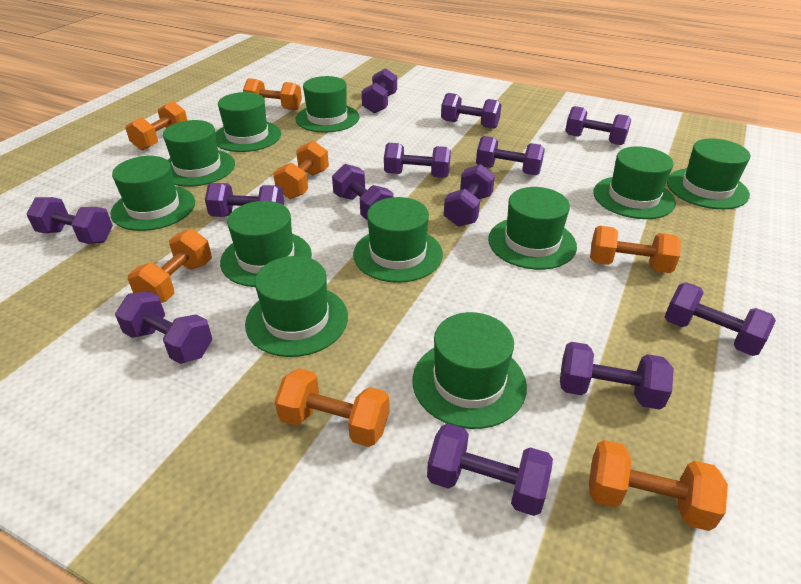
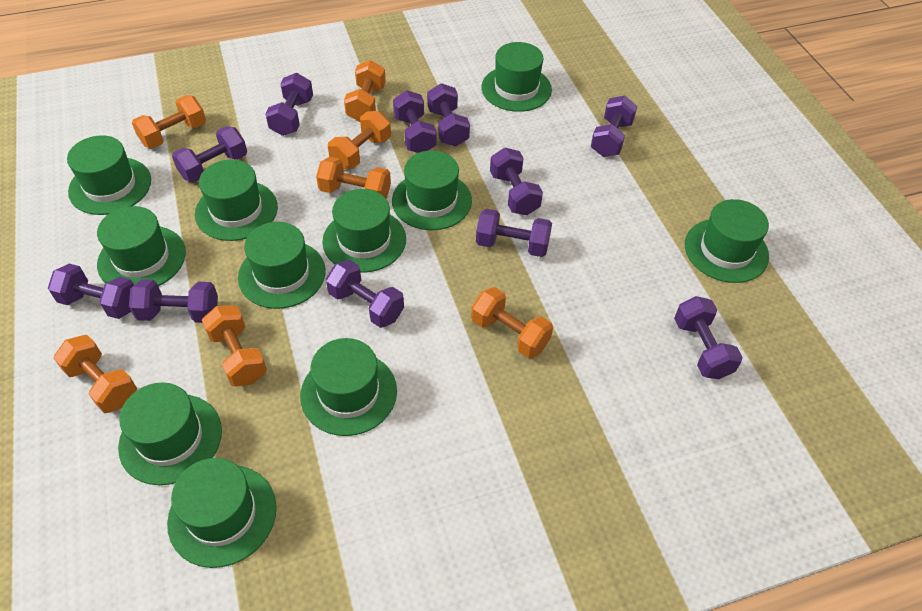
purple dumbbell: 13 -> 11

